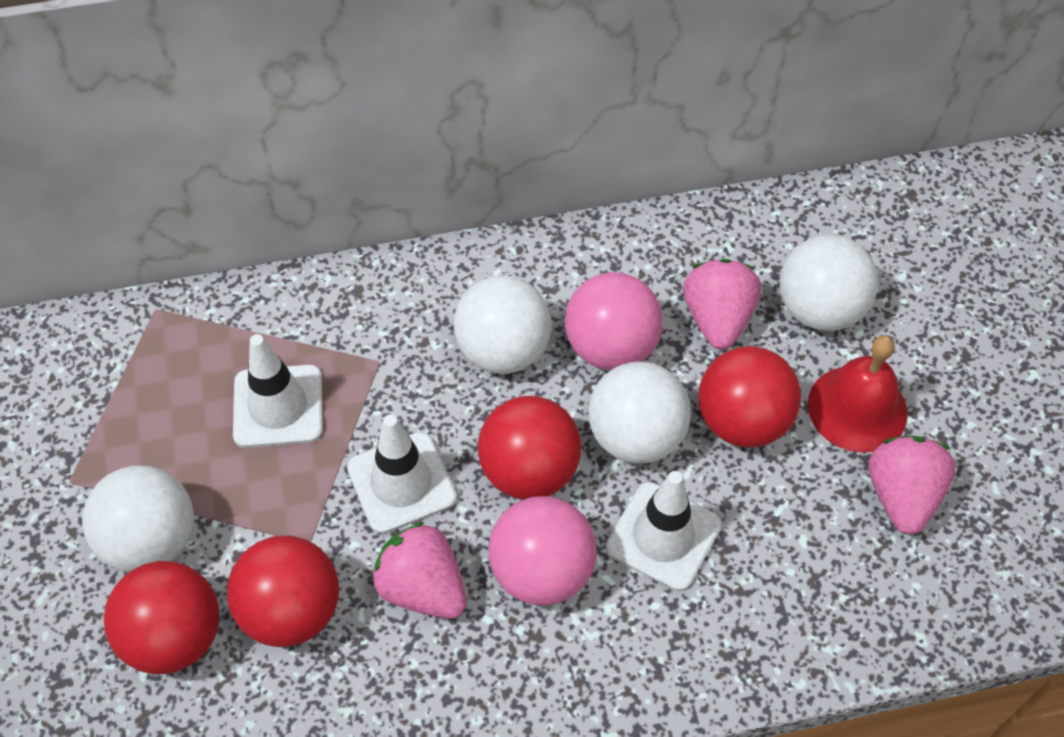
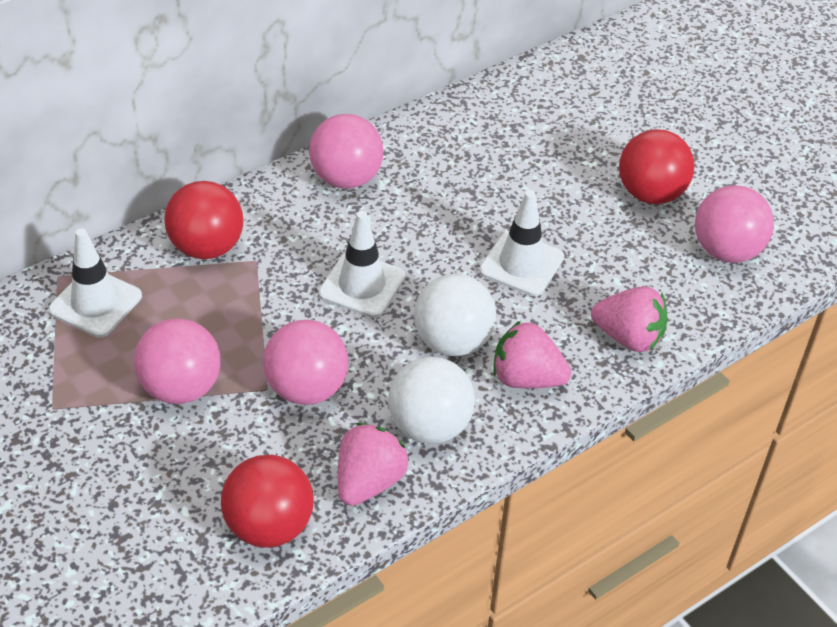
pink ball: 2 -> 4
red ball: 4 -> 3
red bell: 1 -> 0
white ball: 4 -> 2

